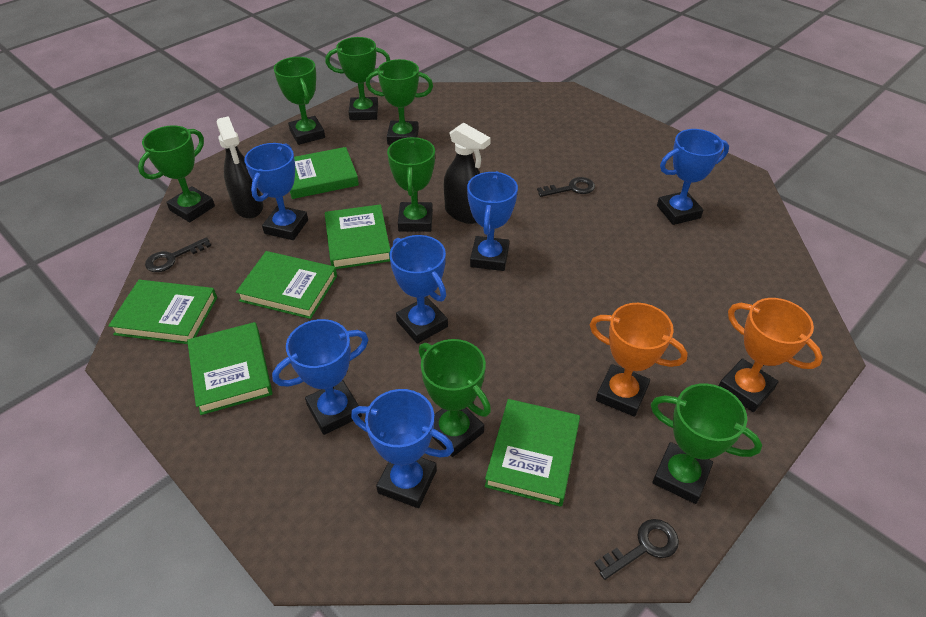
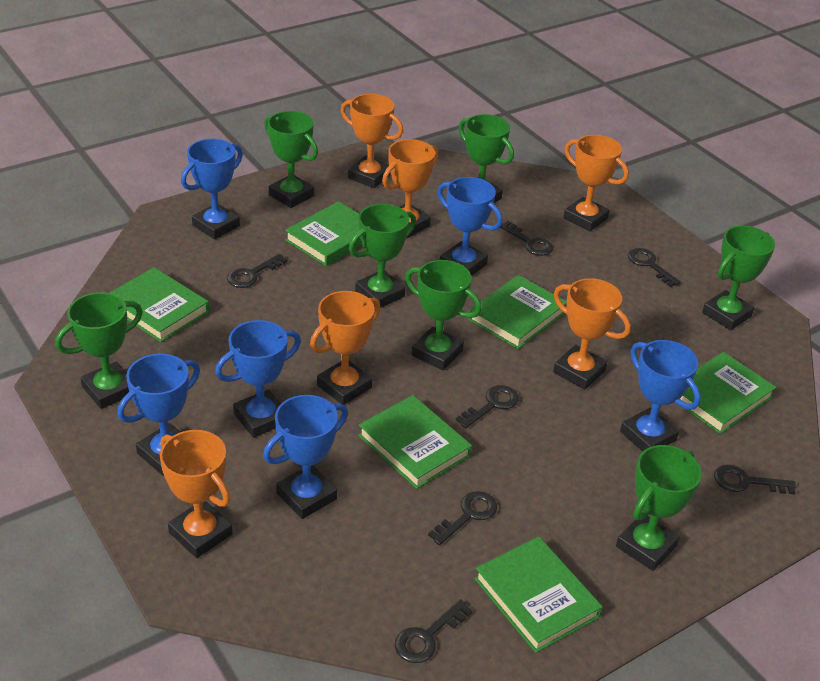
black key: 3 -> 7
black spray bottle: 2 -> 0
orange trophy: 2 -> 6

